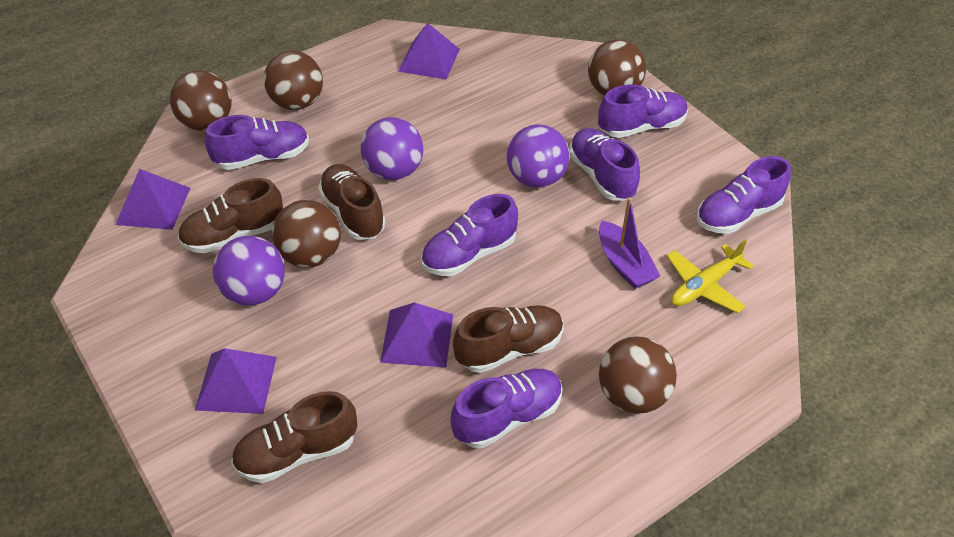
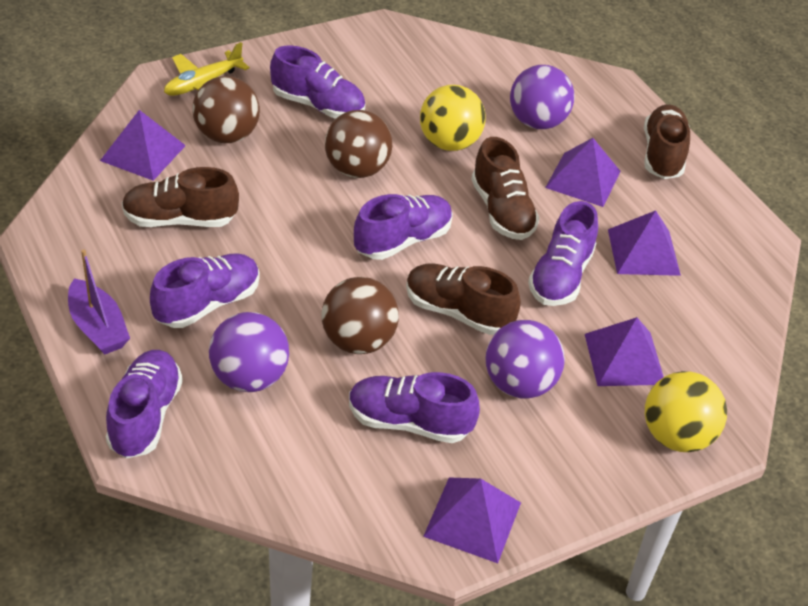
brown ball: 5 -> 3
purple pyramid: 4 -> 5
yellow ball: 0 -> 2

